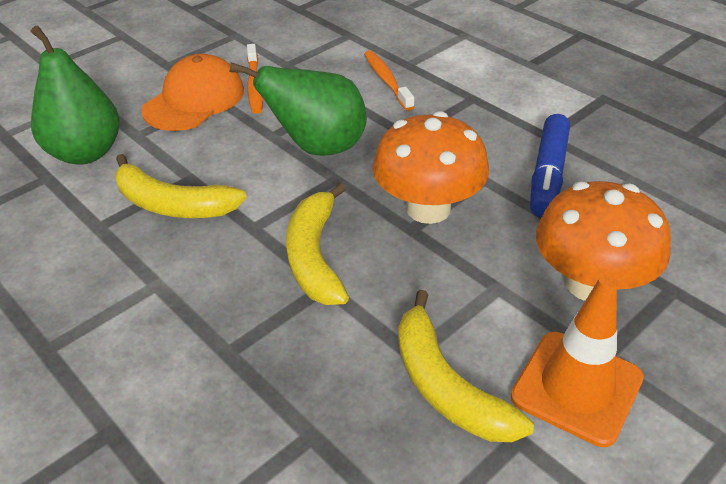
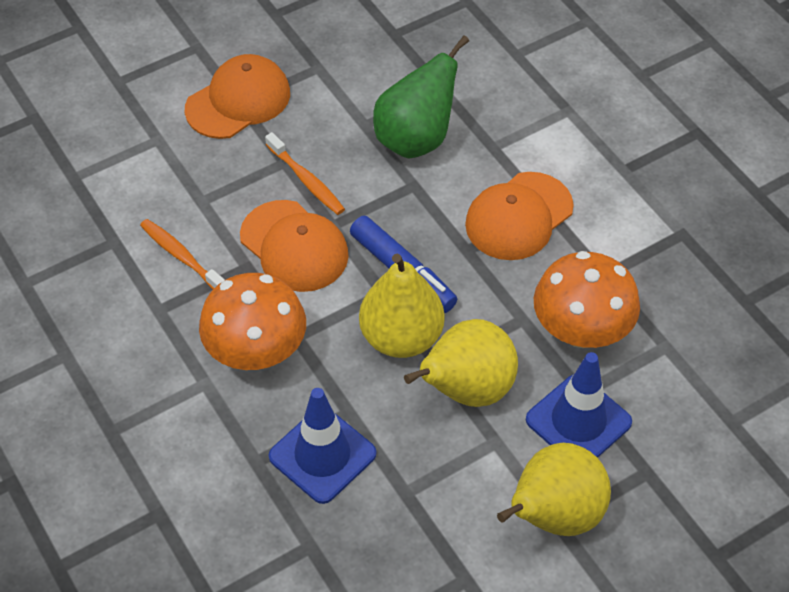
blue traffic cone: 0 -> 2
green pear: 2 -> 1
orange cap: 1 -> 3
orange traffic cone: 1 -> 0
yellow banana: 3 -> 0
yellow pear: 0 -> 3

